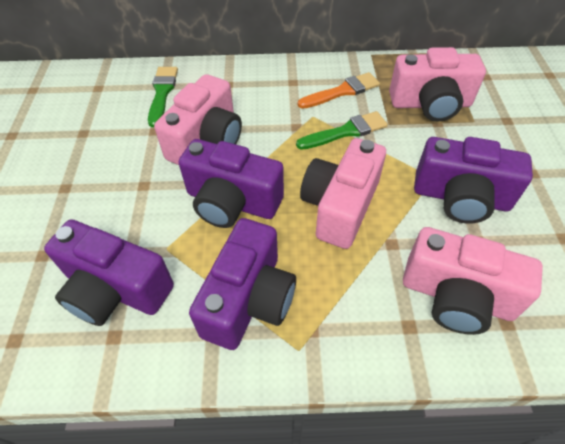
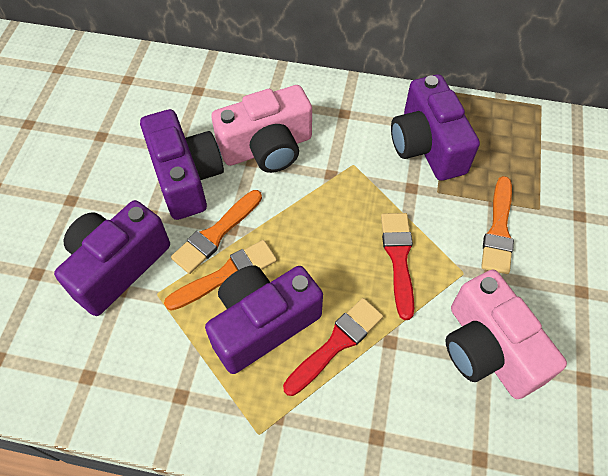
green brush: 2 -> 0
orange brush: 1 -> 3
pink camera: 4 -> 2
red brush: 0 -> 2

